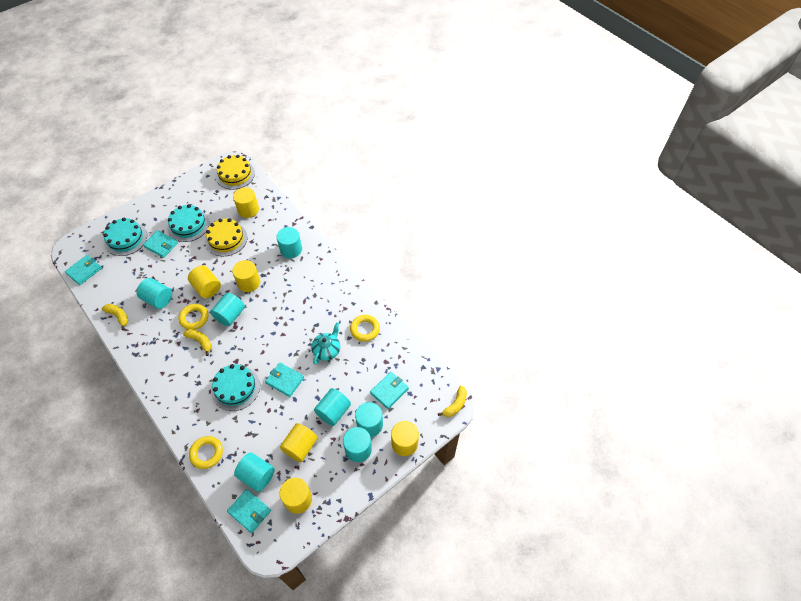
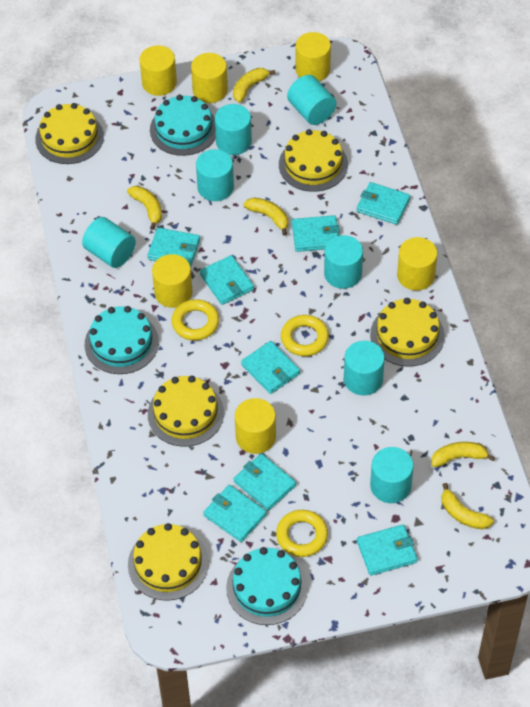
turquoise teapot: 1 -> 0
turquoise wallet: 5 -> 8
yellow banana: 3 -> 5
yellow cake: 2 -> 5

